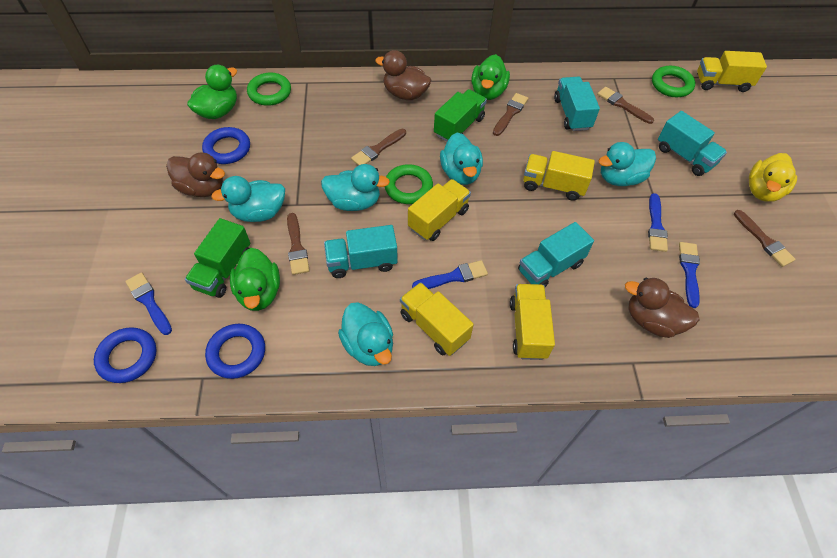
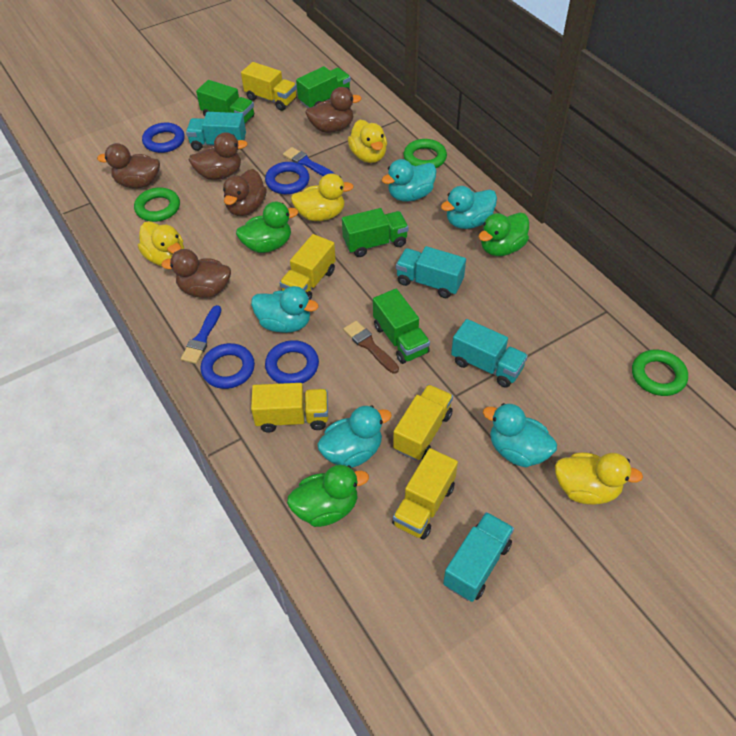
blue brush: 4 -> 2
blue ring: 3 -> 4
brown brush: 5 -> 1
brown duck: 3 -> 5
green truck: 2 -> 4
yellow duck: 1 -> 4

